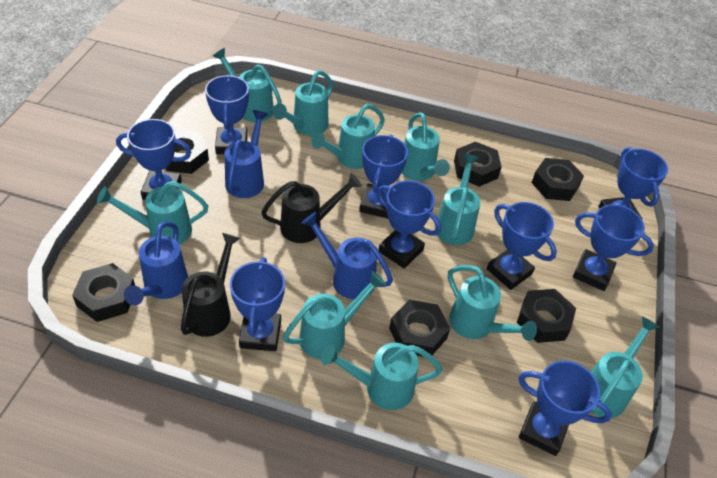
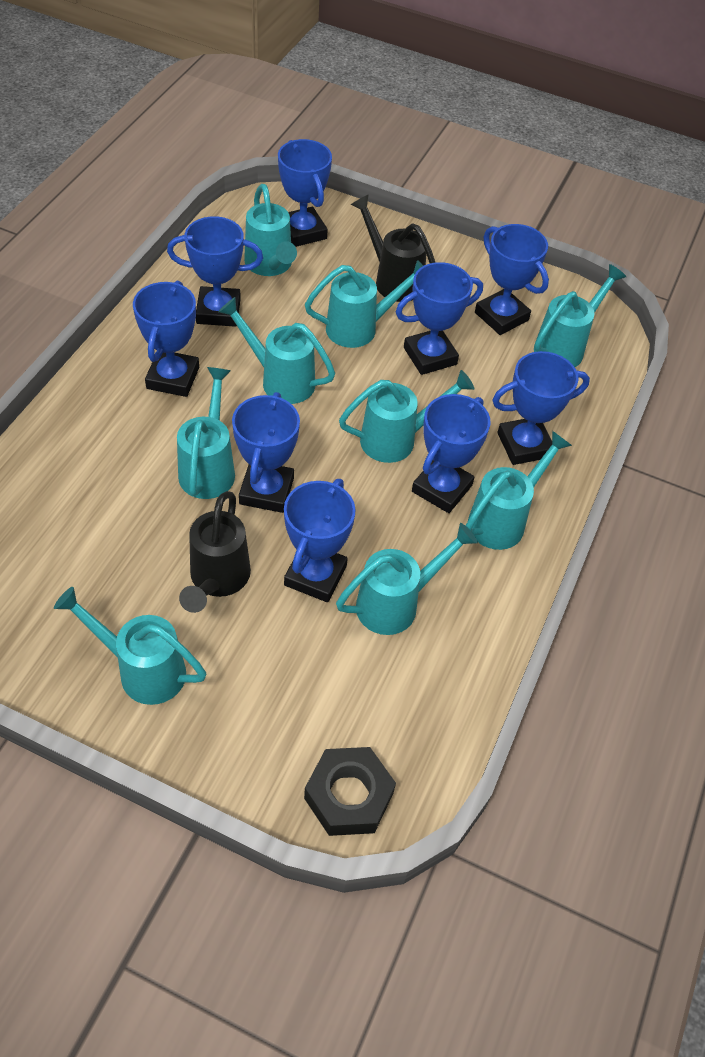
black nut: 6 -> 1
blue watering can: 3 -> 0
turquoise watering can: 10 -> 9

